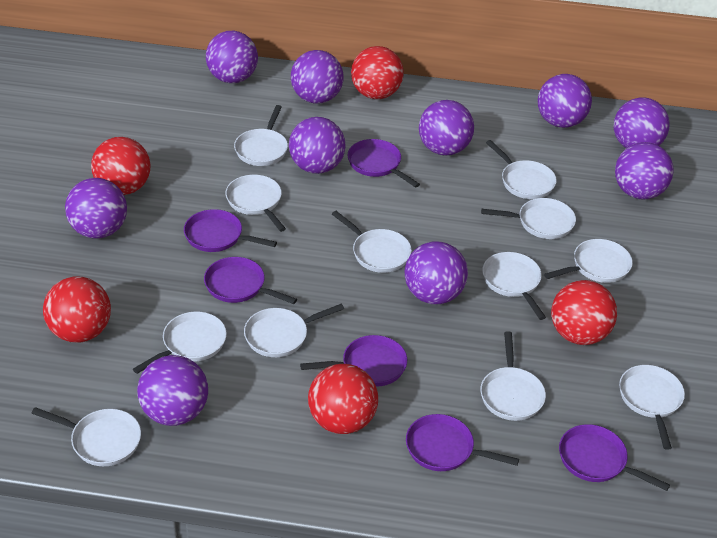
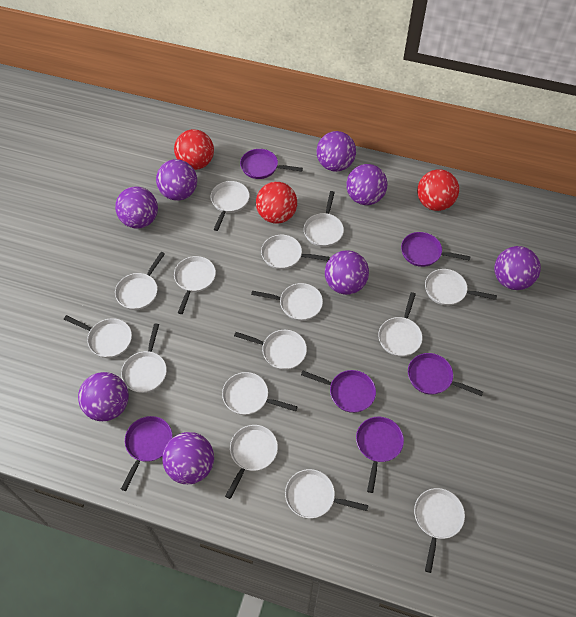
purple ball: 10 -> 8
red ball: 5 -> 3
white pan: 12 -> 15

